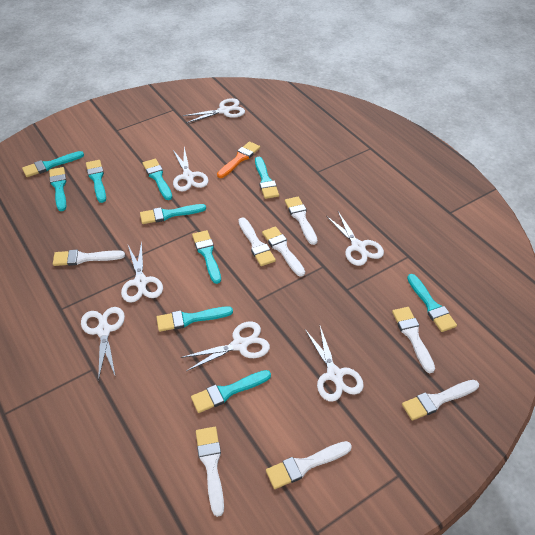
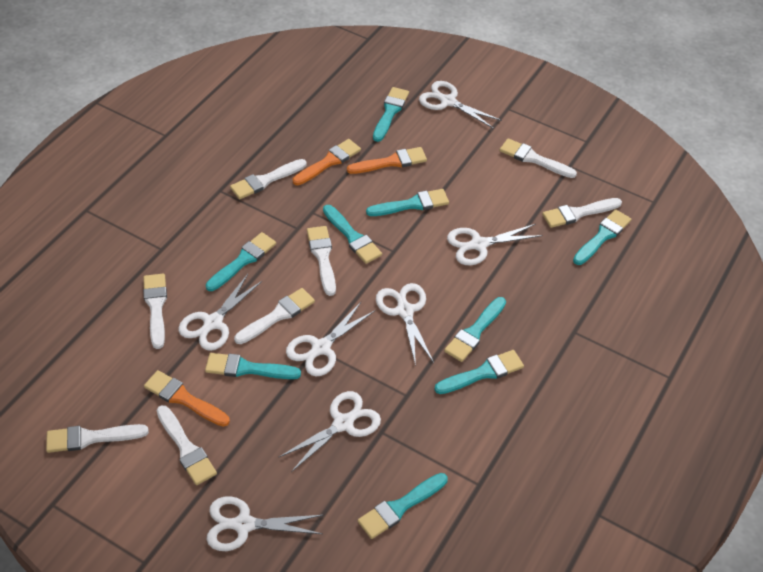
orange brush: 1 -> 3
turquoise brush: 10 -> 9

